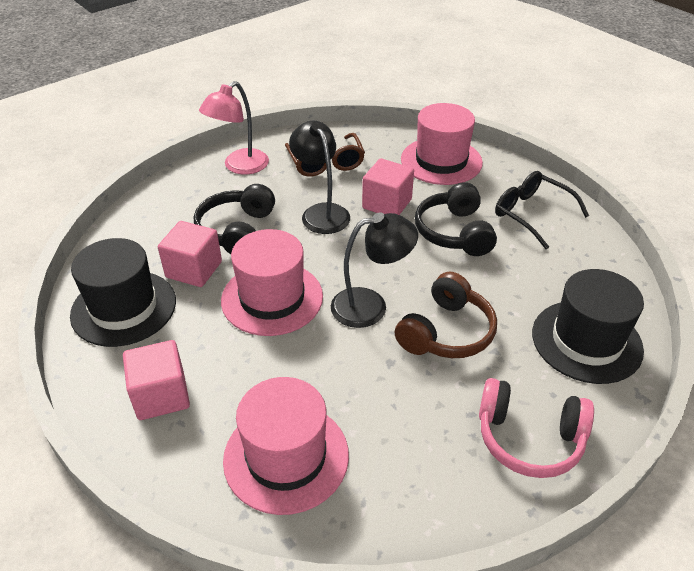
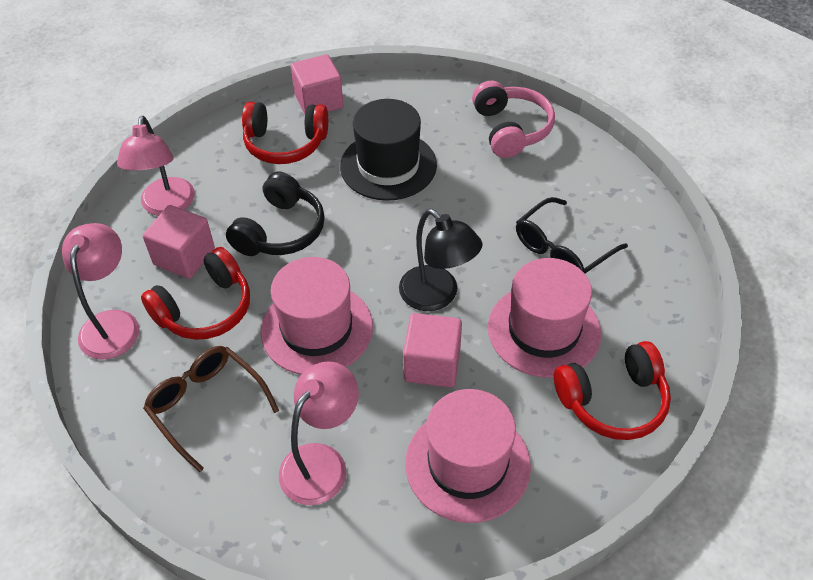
black hat: 2 -> 1
black headphones: 2 -> 1
black lamp: 2 -> 1
brown headphones: 1 -> 0
pink lamp: 1 -> 3
red headphones: 0 -> 3

